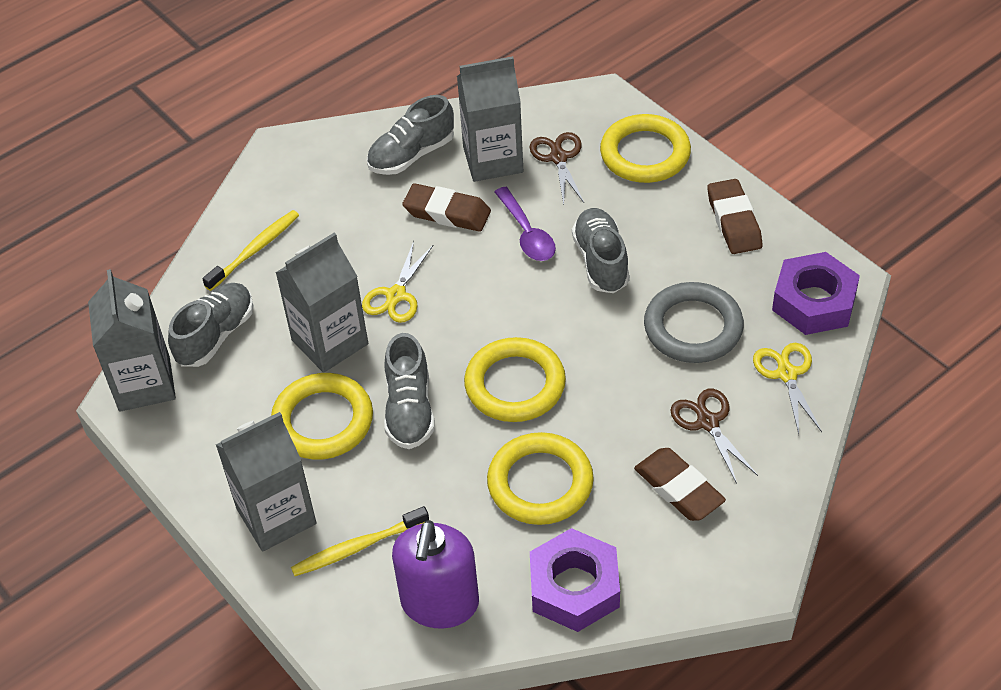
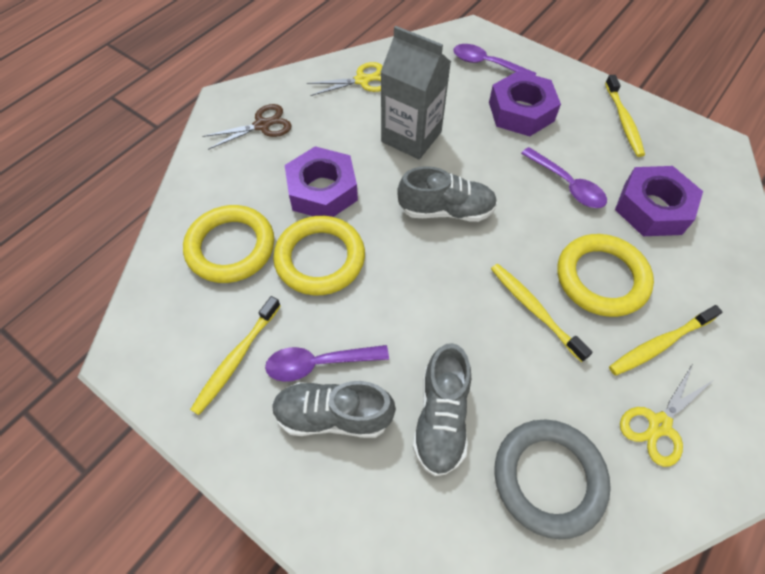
brown eraser: 3 -> 0
brown scissors: 2 -> 1
grey carton: 4 -> 1
grey shoe: 4 -> 3
purple nut: 2 -> 3
purple soap dispenser: 1 -> 0
purple spoon: 1 -> 3
yellow ring: 4 -> 3
yellow toothbrush: 2 -> 4

